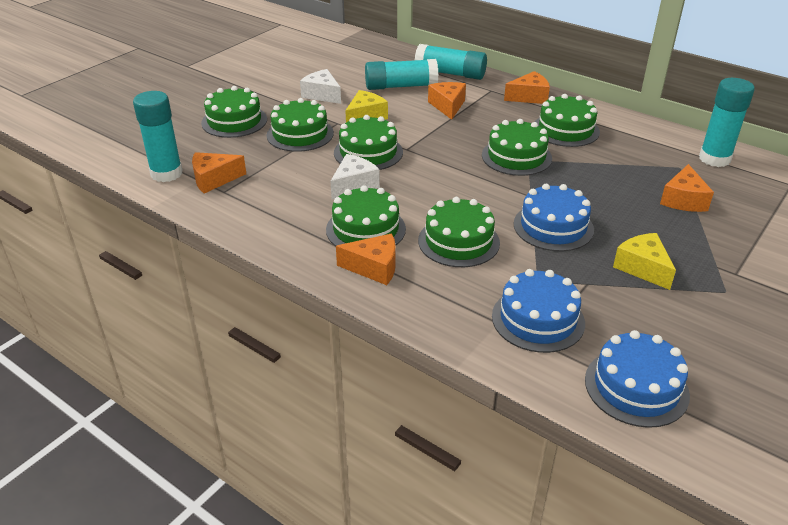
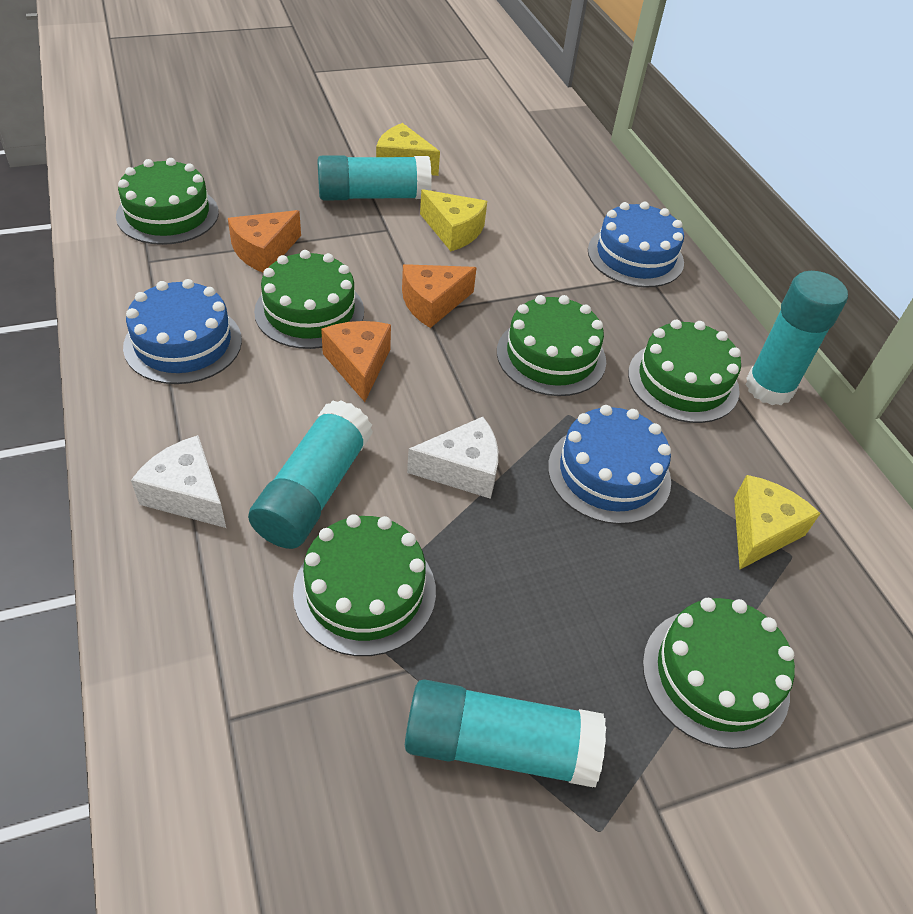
green cake: 7 -> 6
orange cheese: 5 -> 3
yellow cheese: 2 -> 3

